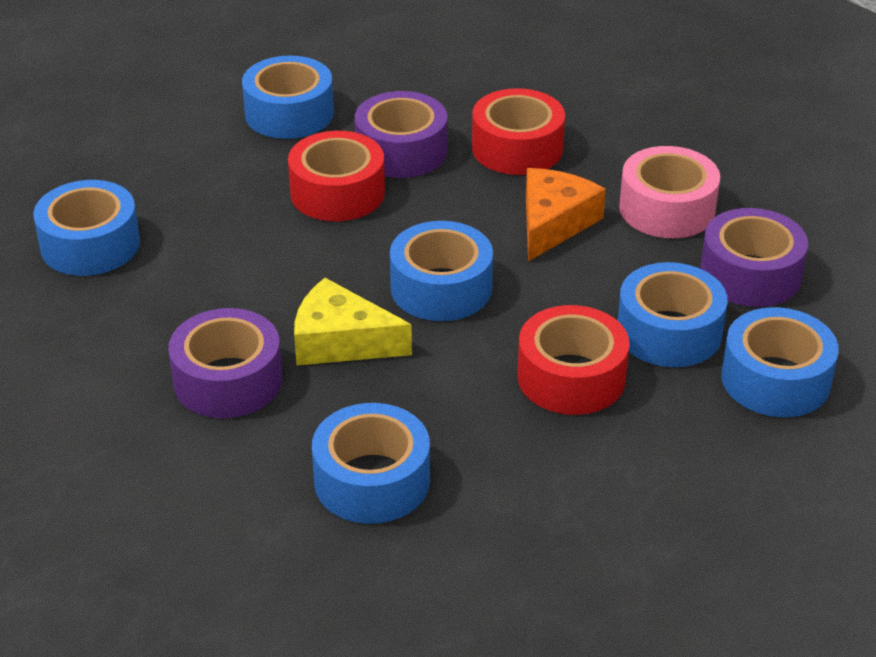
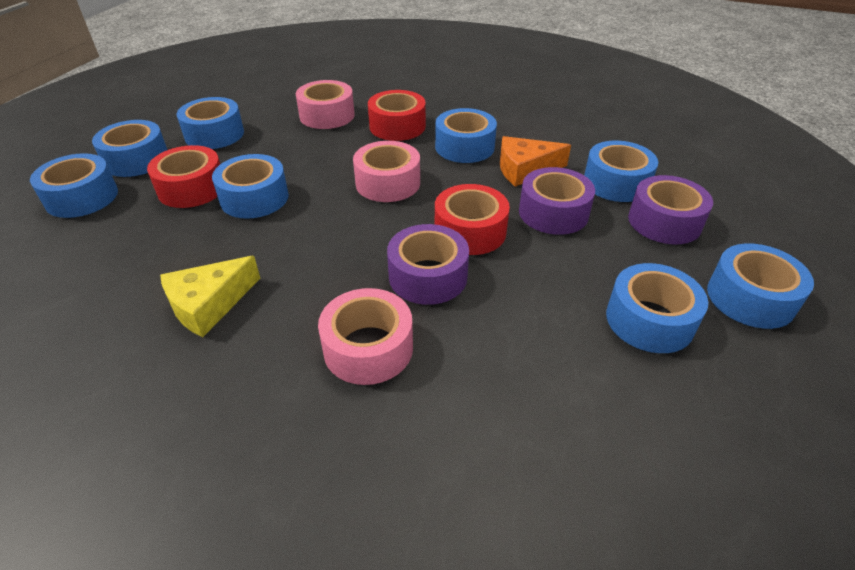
blue tape: 6 -> 8
pink tape: 1 -> 3

